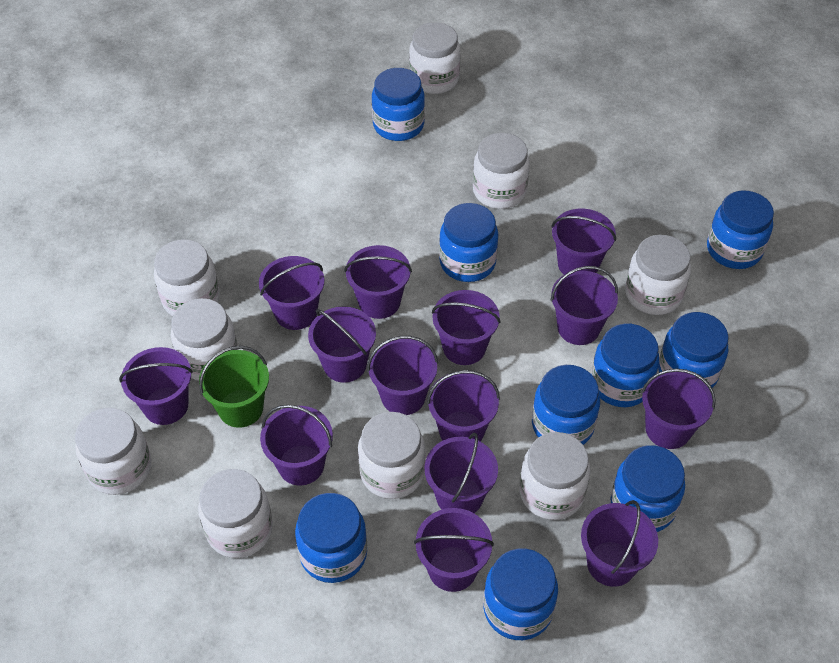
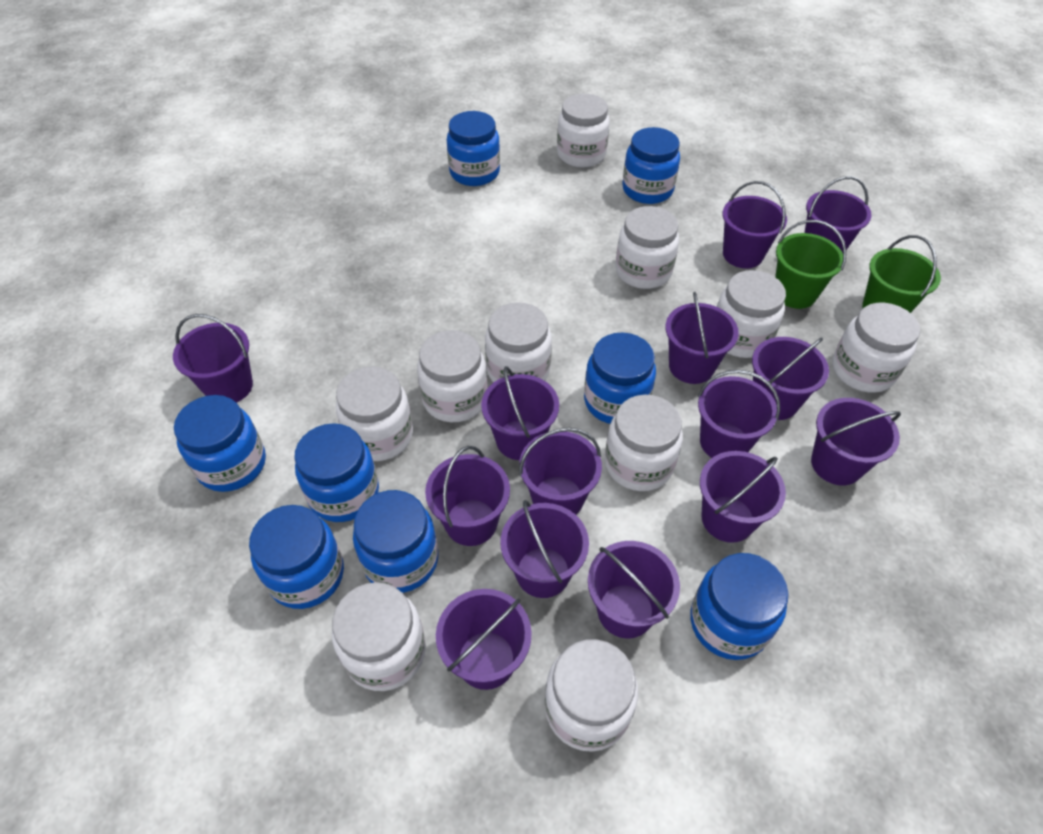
blue jar: 9 -> 8
green bucket: 1 -> 2
white jar: 9 -> 10

